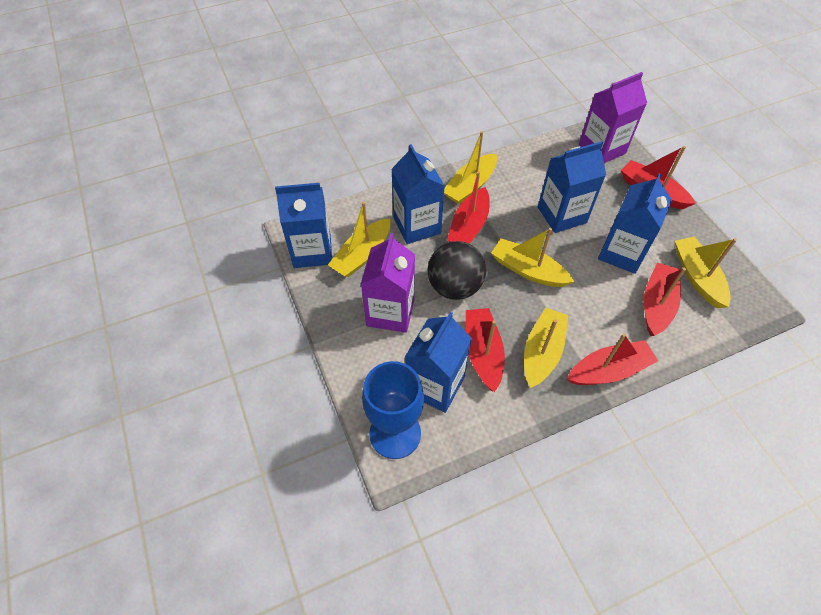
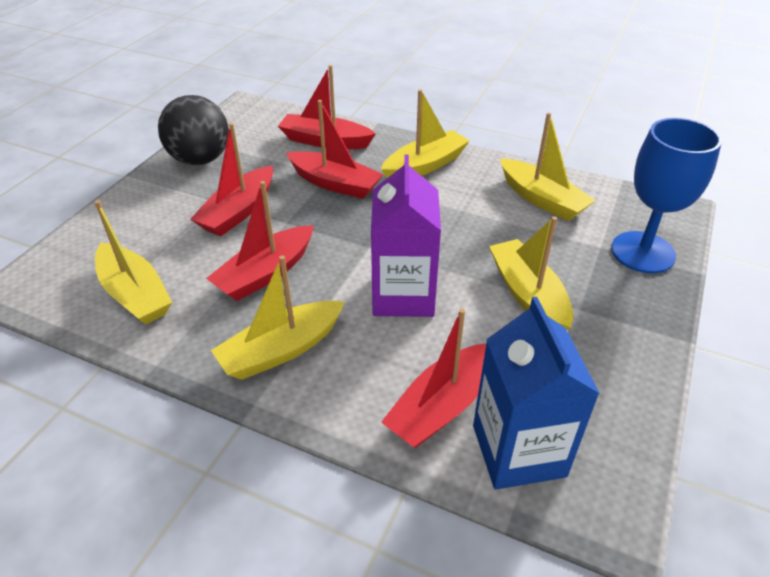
blue carton: 5 -> 1
purple carton: 2 -> 1

